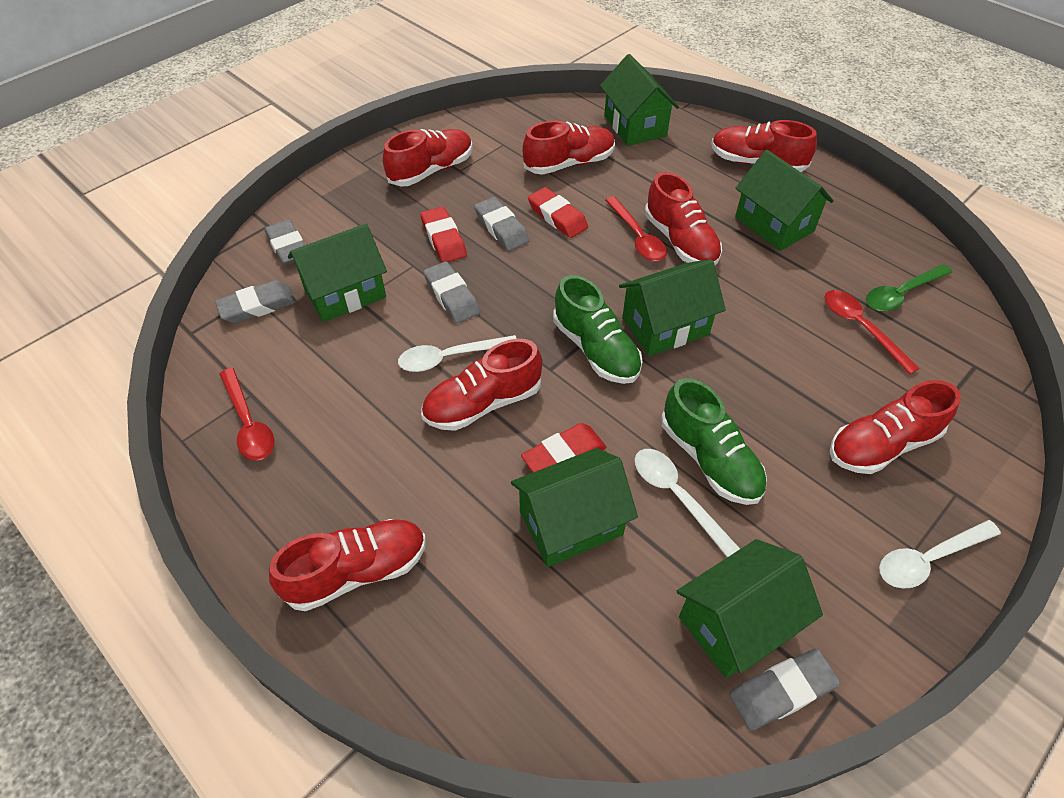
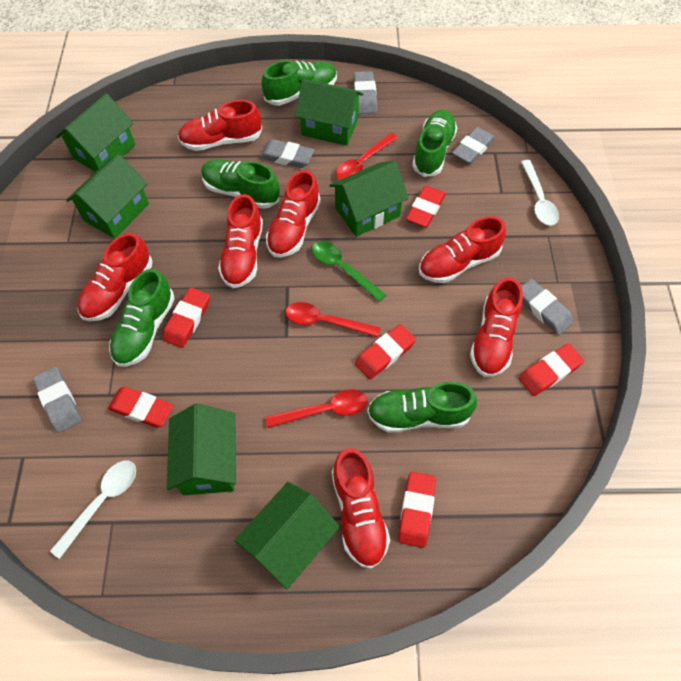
green shoe: 2 -> 5
red eraser: 3 -> 6
white spoon: 3 -> 2

